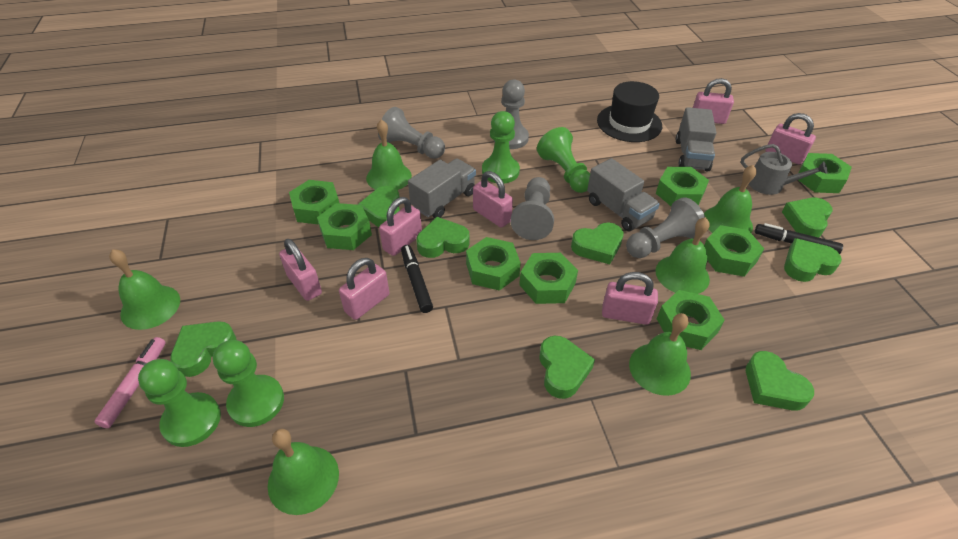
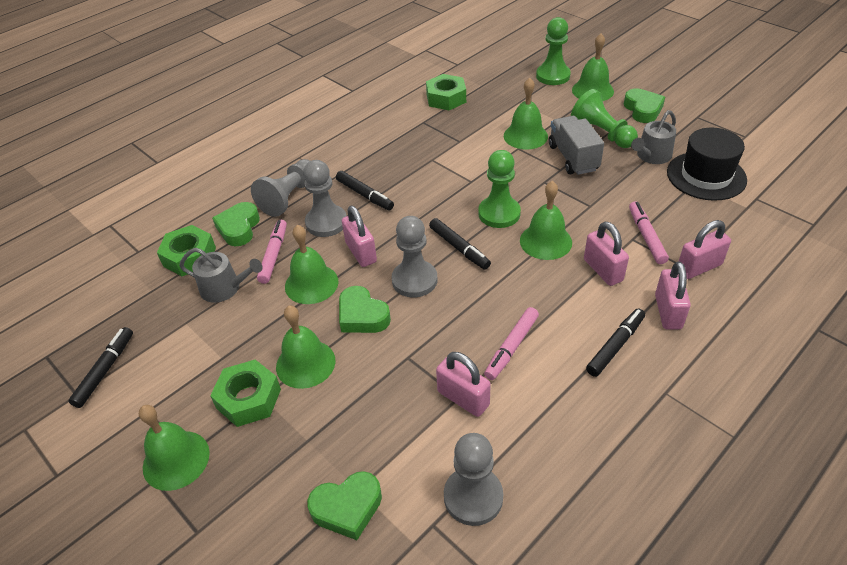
black marker: 2 -> 4
green heart: 8 -> 4
green nut: 8 -> 3
green pawn: 4 -> 3
grey truck: 3 -> 1
grey watering can: 1 -> 2
pink marker: 1 -> 3
pink padlock: 7 -> 5

